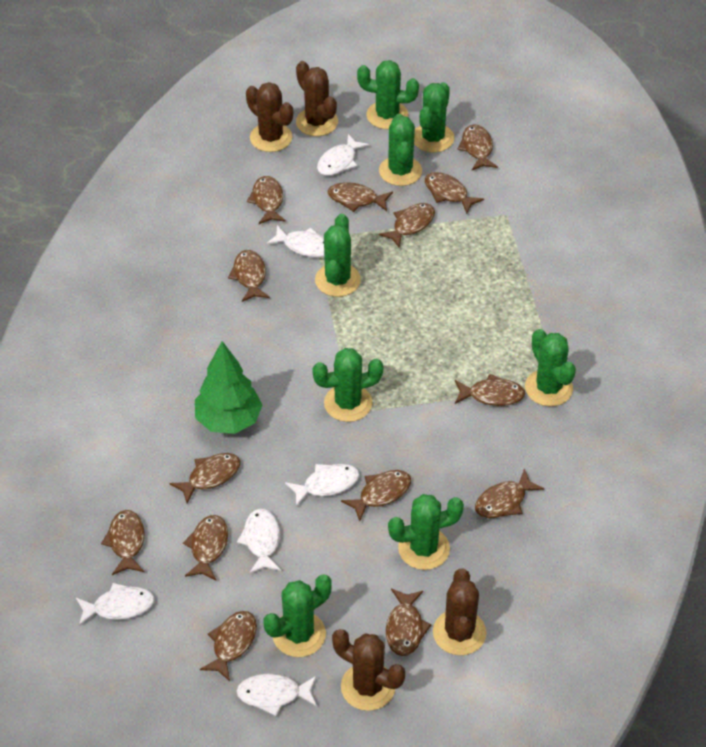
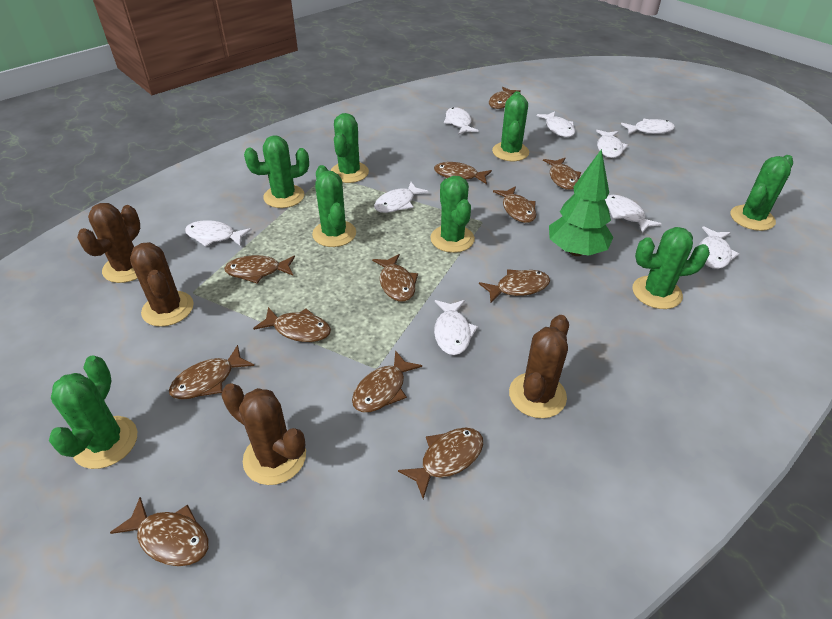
brown fish: 14 -> 12
white fish: 6 -> 9

